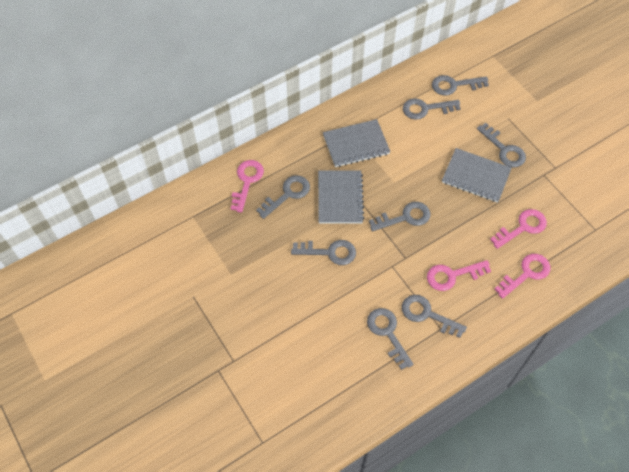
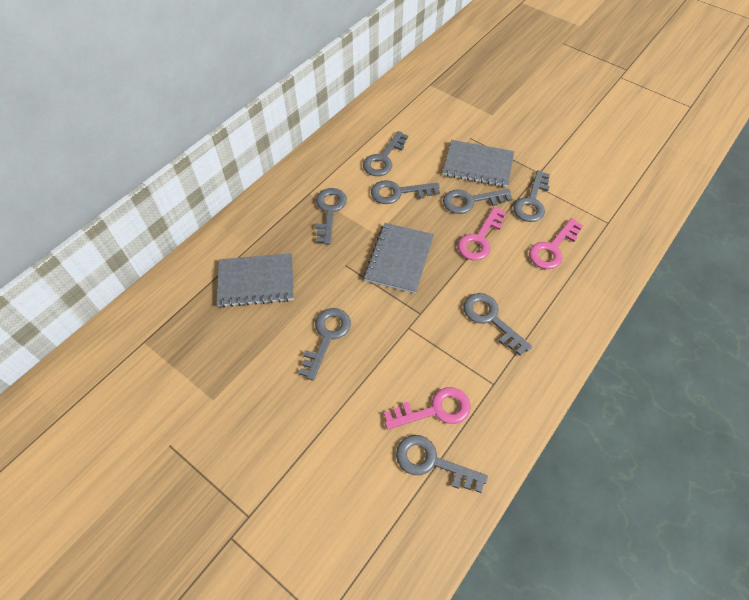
pink key: 4 -> 3

